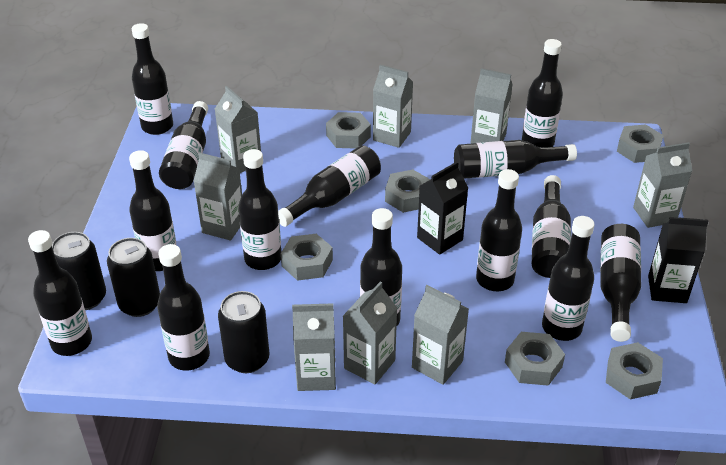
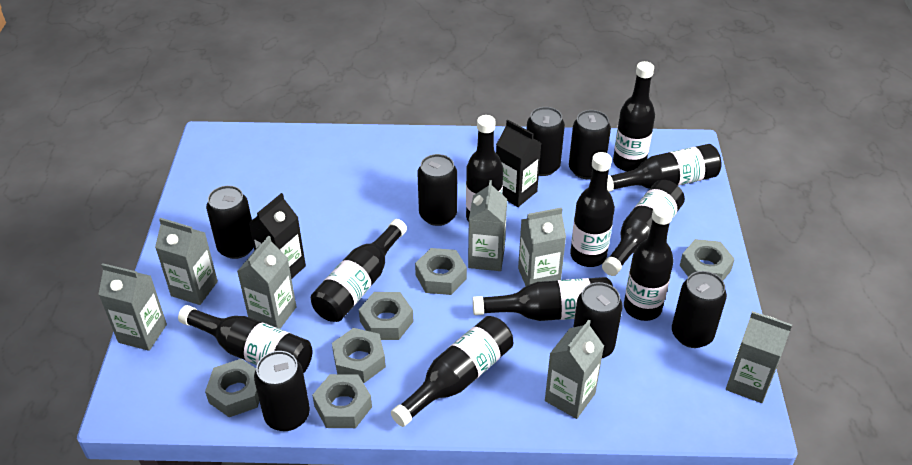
black bottle: 14 -> 10
black can: 3 -> 7
grey carton: 8 -> 7

